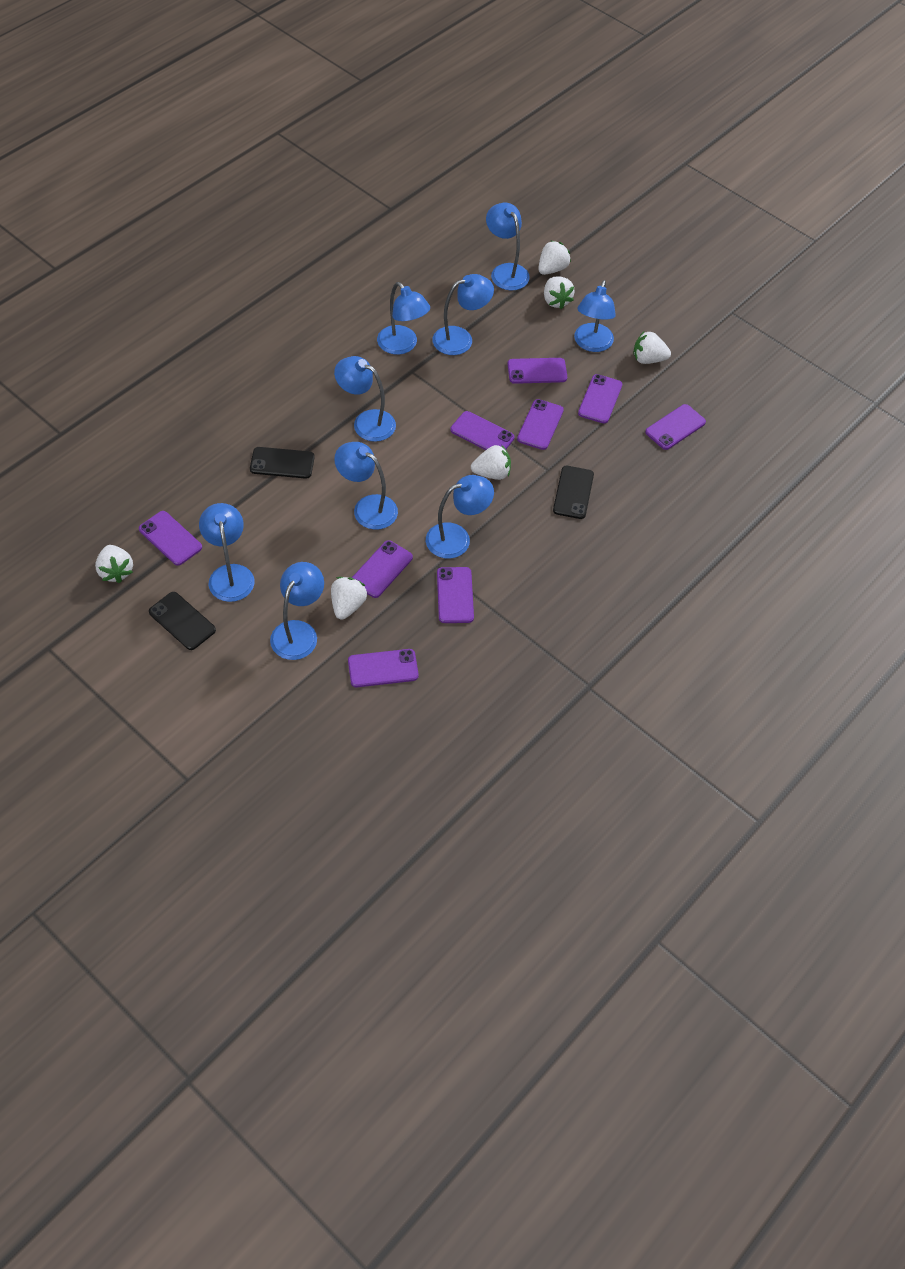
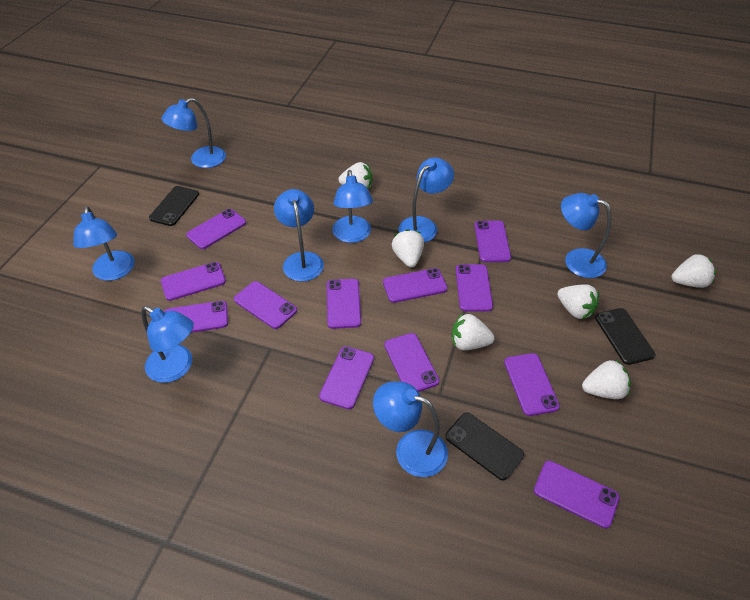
blue lamp: 9 -> 8
purple phone: 9 -> 12

